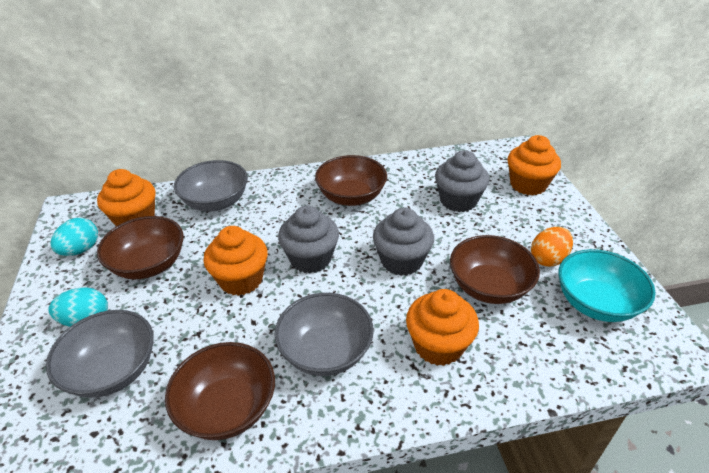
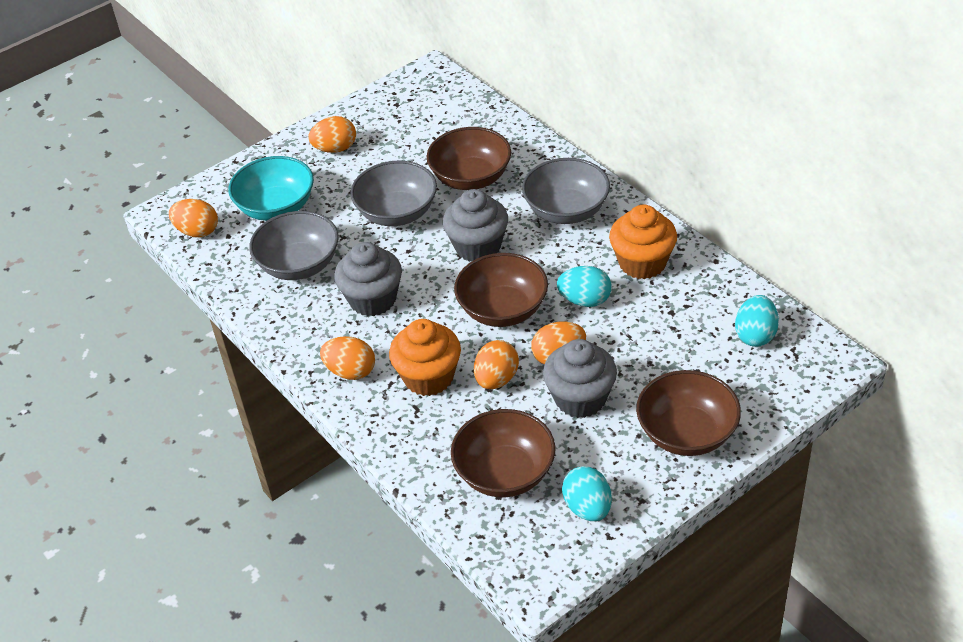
orange cupcake: 4 -> 2
orange egg: 1 -> 5
turquoise egg: 2 -> 3

